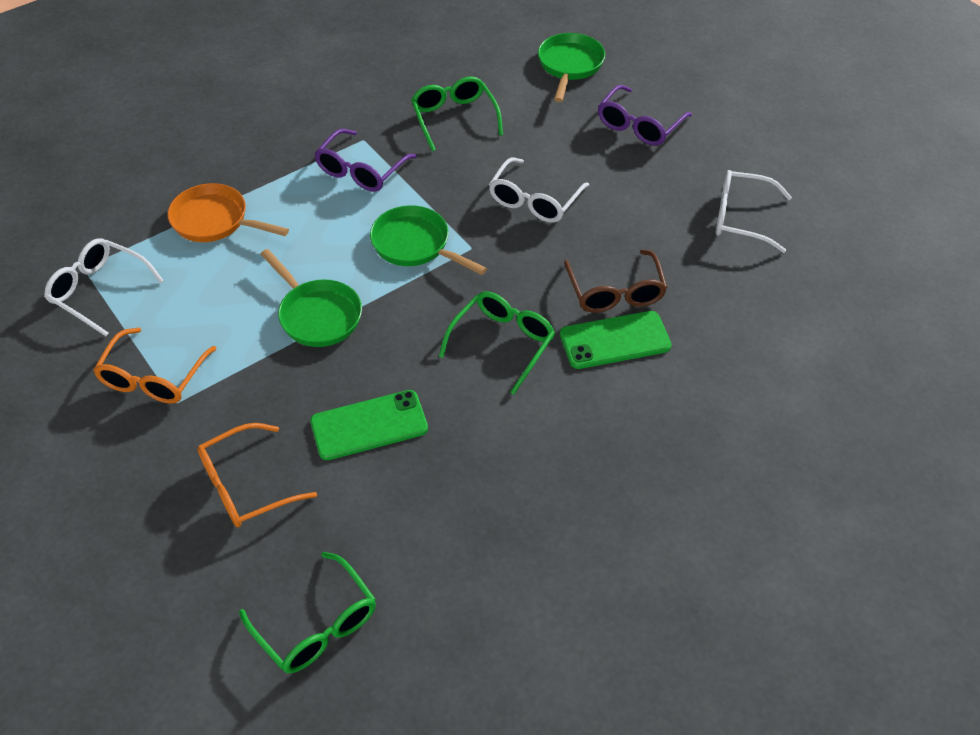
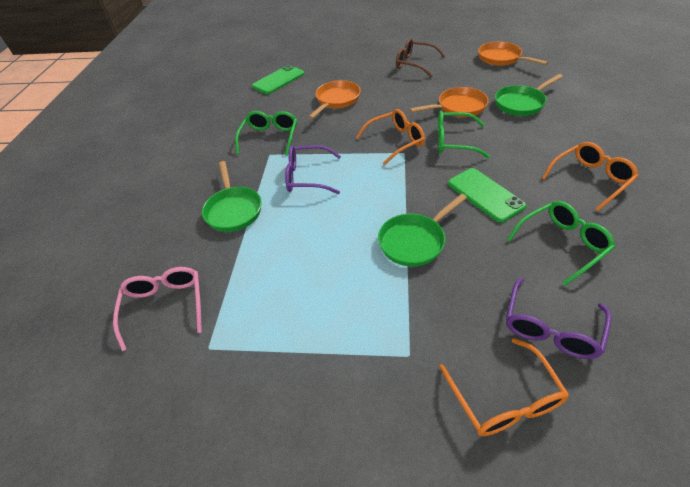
orange glasses: 2 -> 3
orange pan: 1 -> 3
pink glasses: 0 -> 1
white glasses: 3 -> 0

